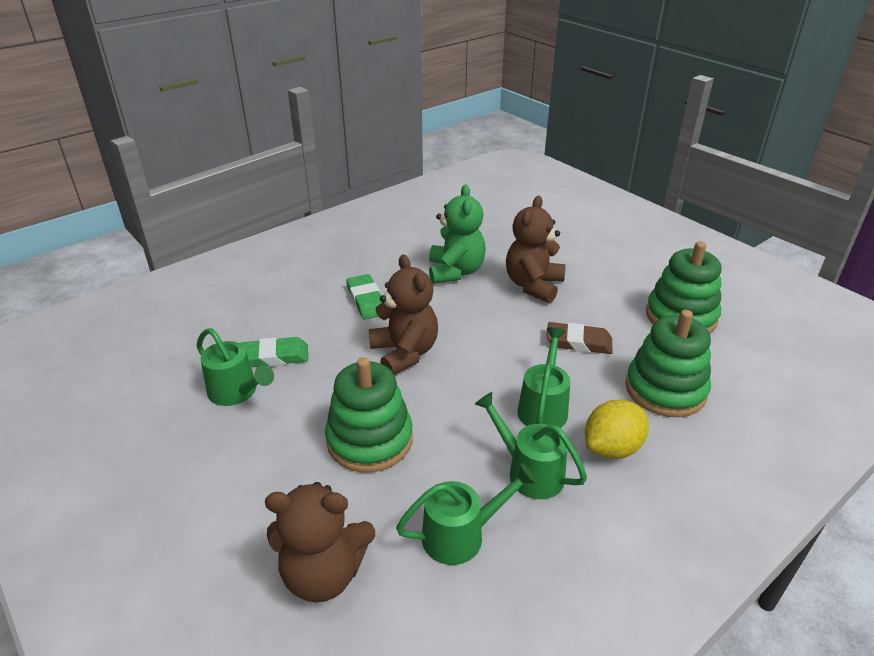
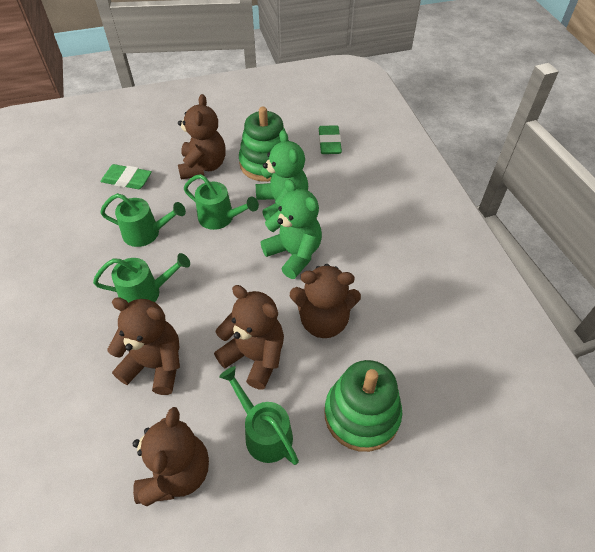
brown eraser: 1 -> 0
brown teddy bear: 3 -> 5
green stacking toy: 3 -> 2
green teddy bear: 1 -> 2
yellow lemon: 1 -> 0

